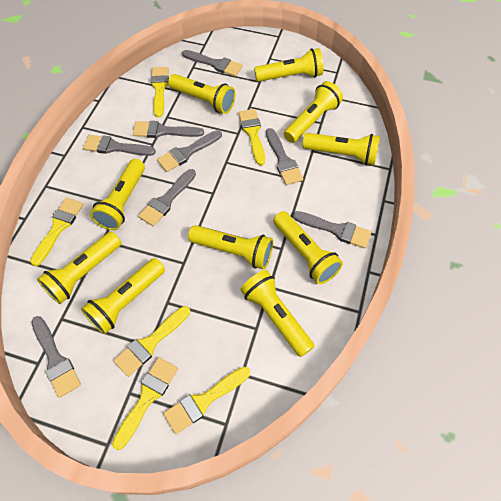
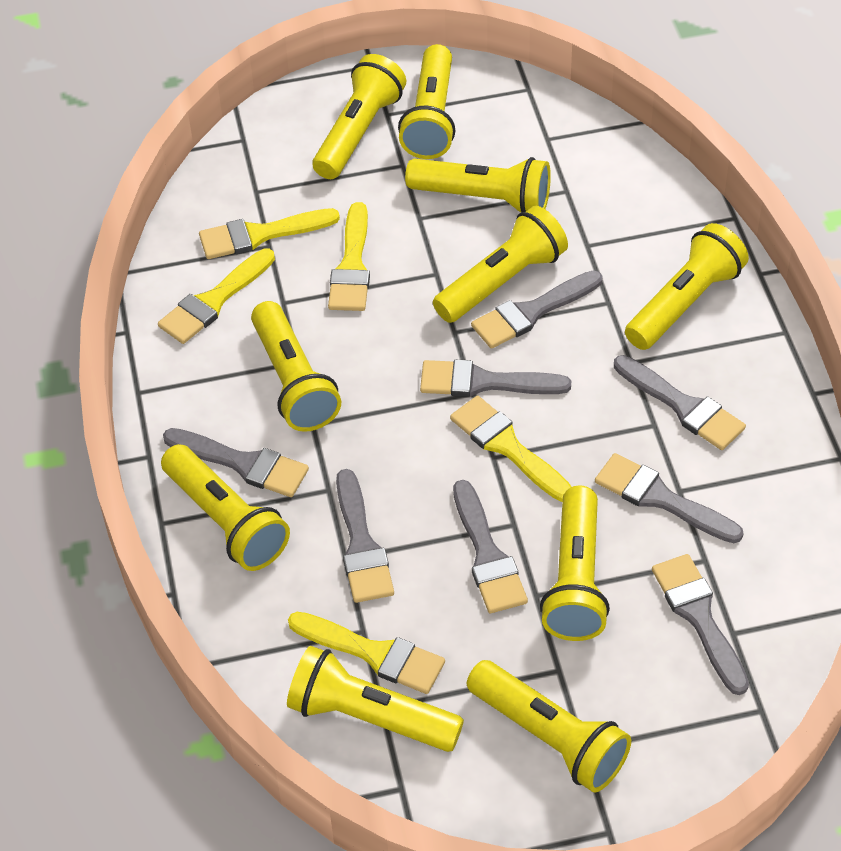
yellow brush: 6 -> 5

